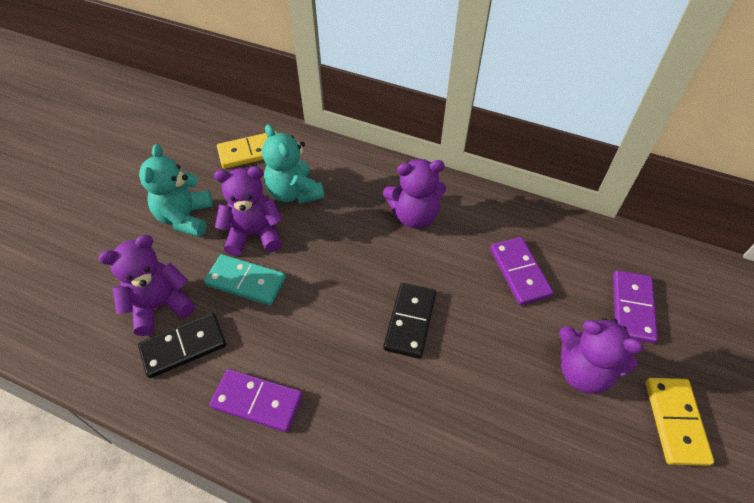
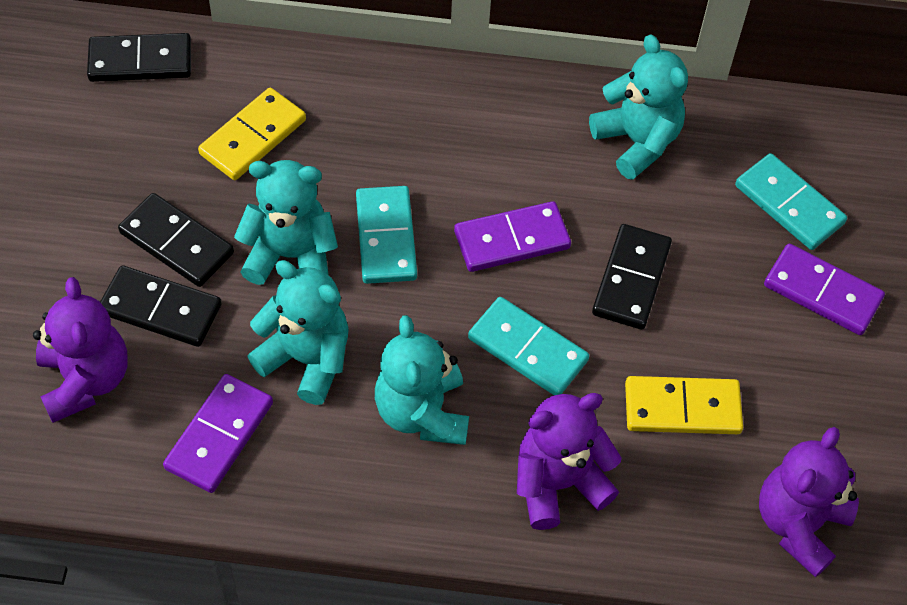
black domino: 2 -> 4
purple teddy bear: 4 -> 3
turquoise domino: 1 -> 3
turquoise teddy bear: 2 -> 4

